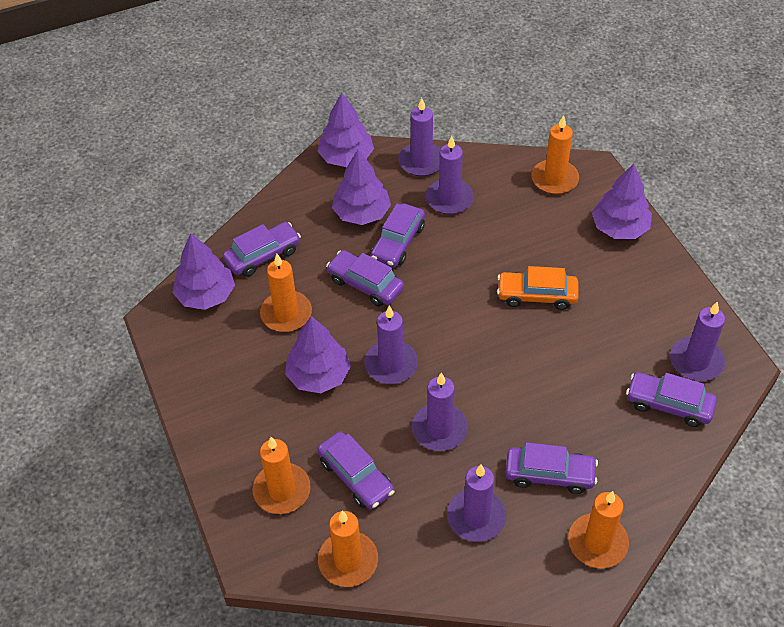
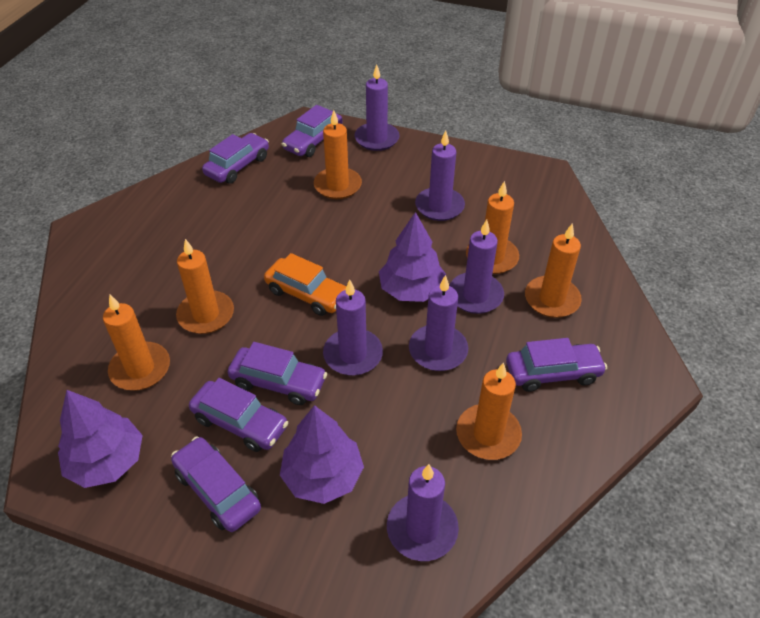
orange candle: 5 -> 6
purple tree: 5 -> 3

